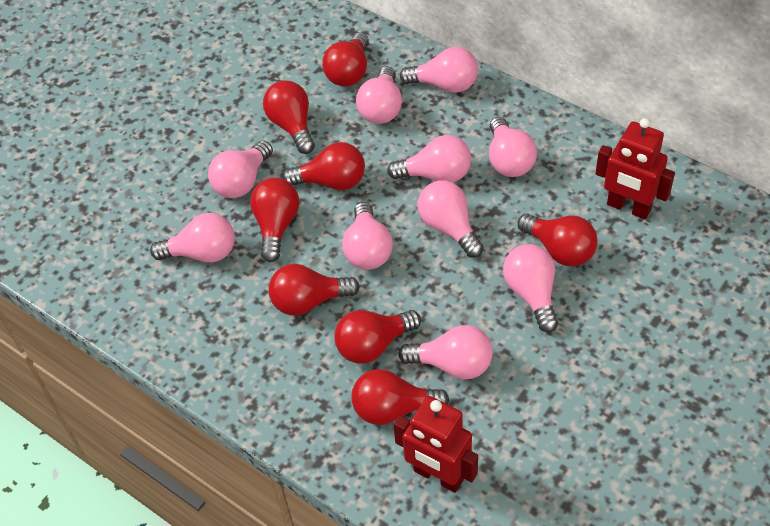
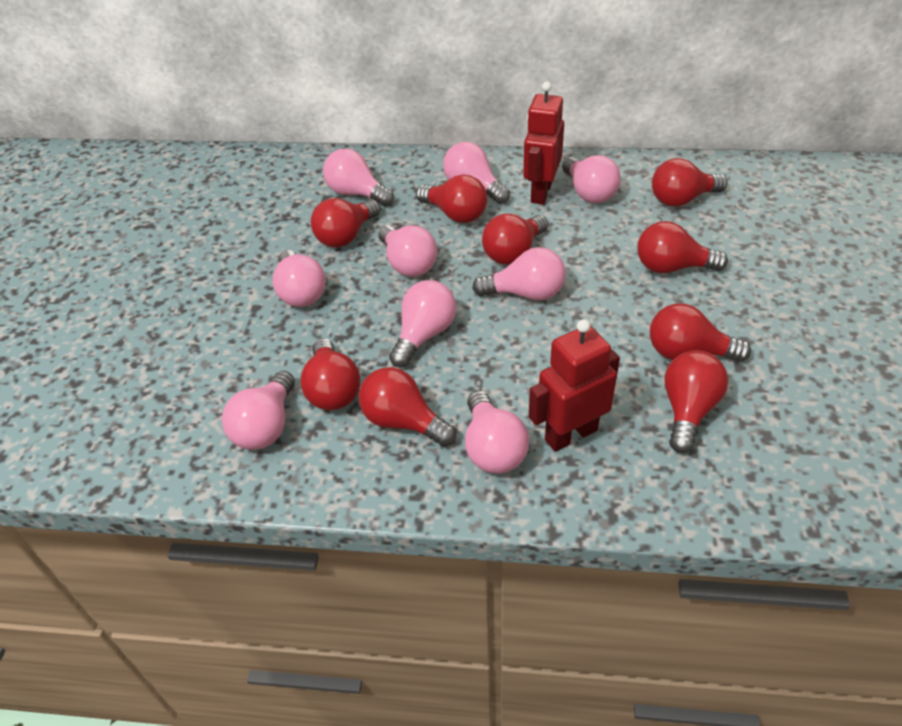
pink light bulb: 10 -> 9
red light bulb: 8 -> 9

